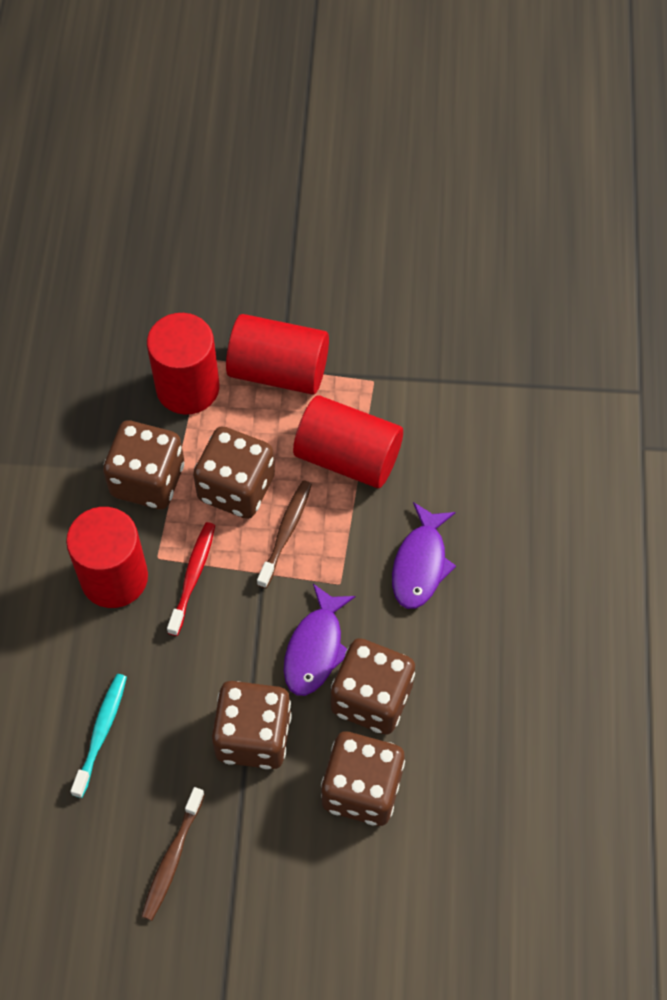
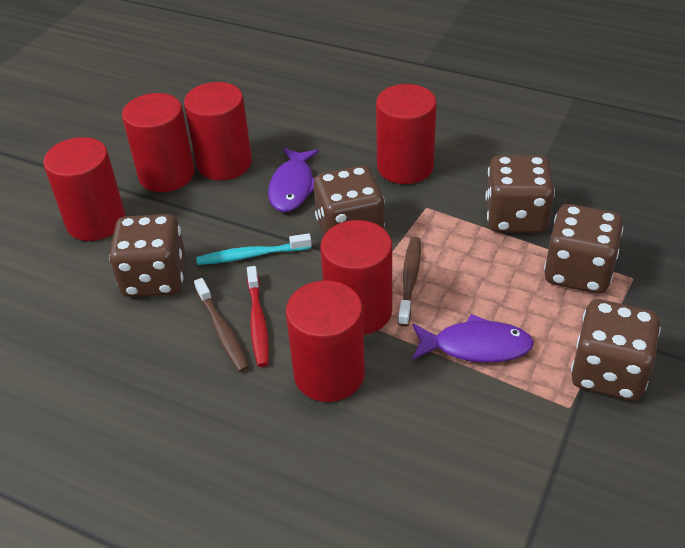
red cylinder: 4 -> 6

